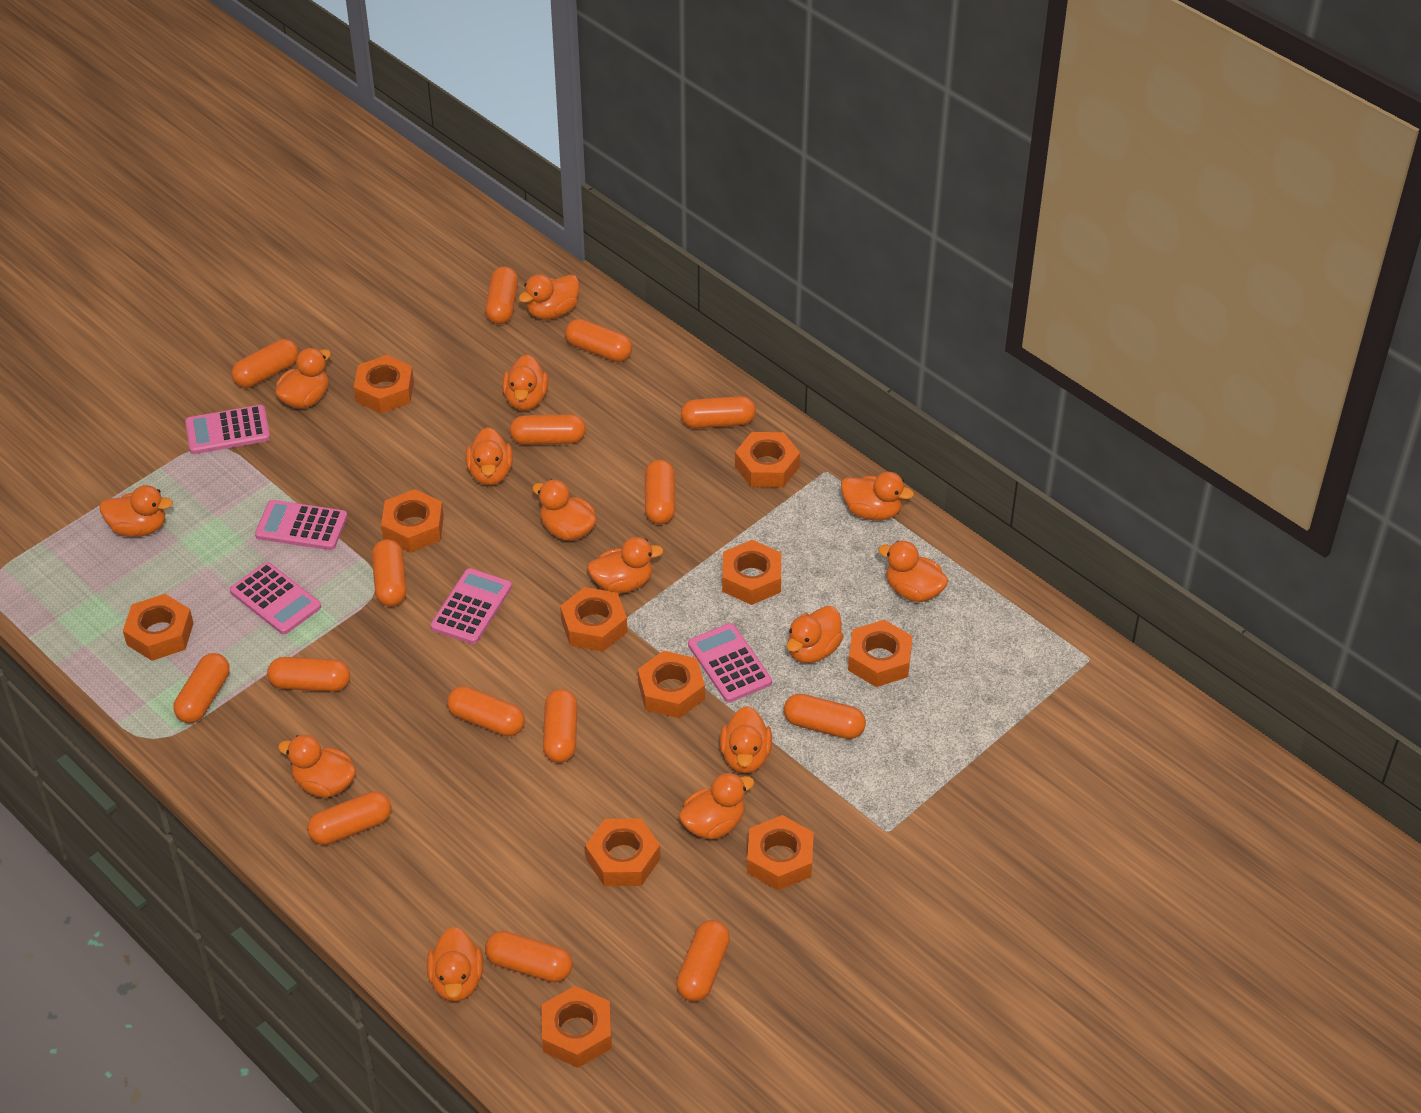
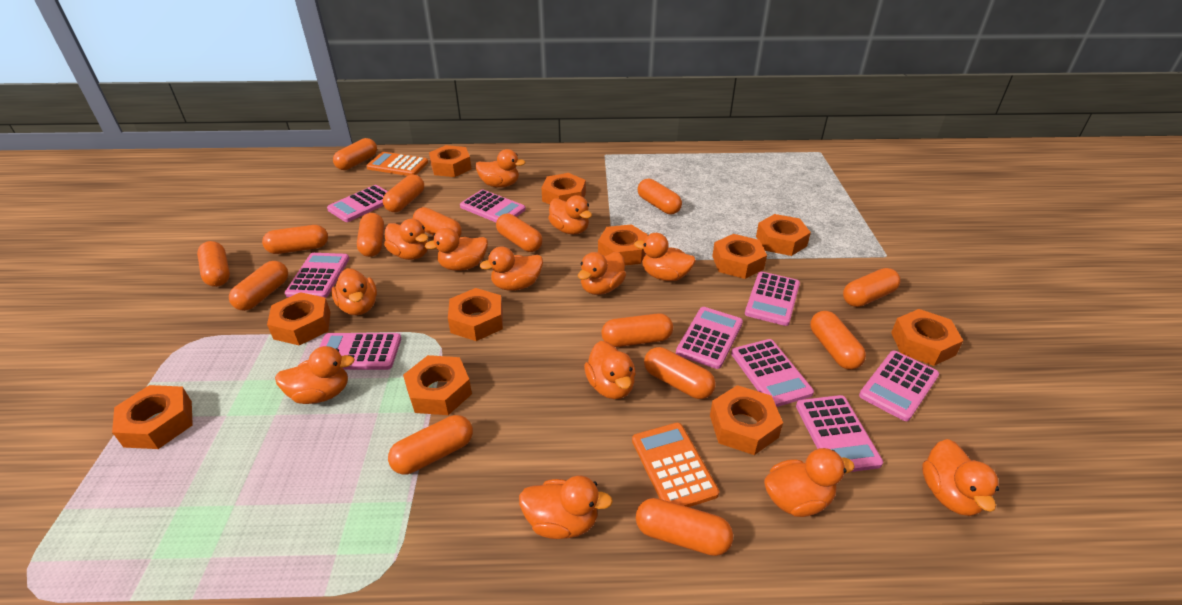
orange calculator: 0 -> 2
orange duck: 14 -> 13
pink calculator: 5 -> 9

